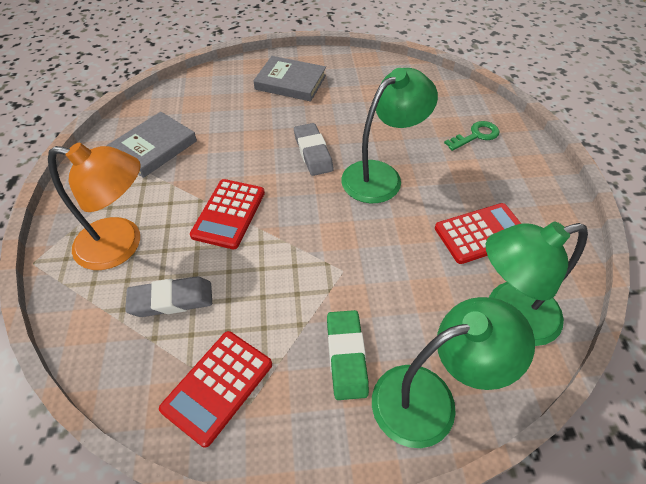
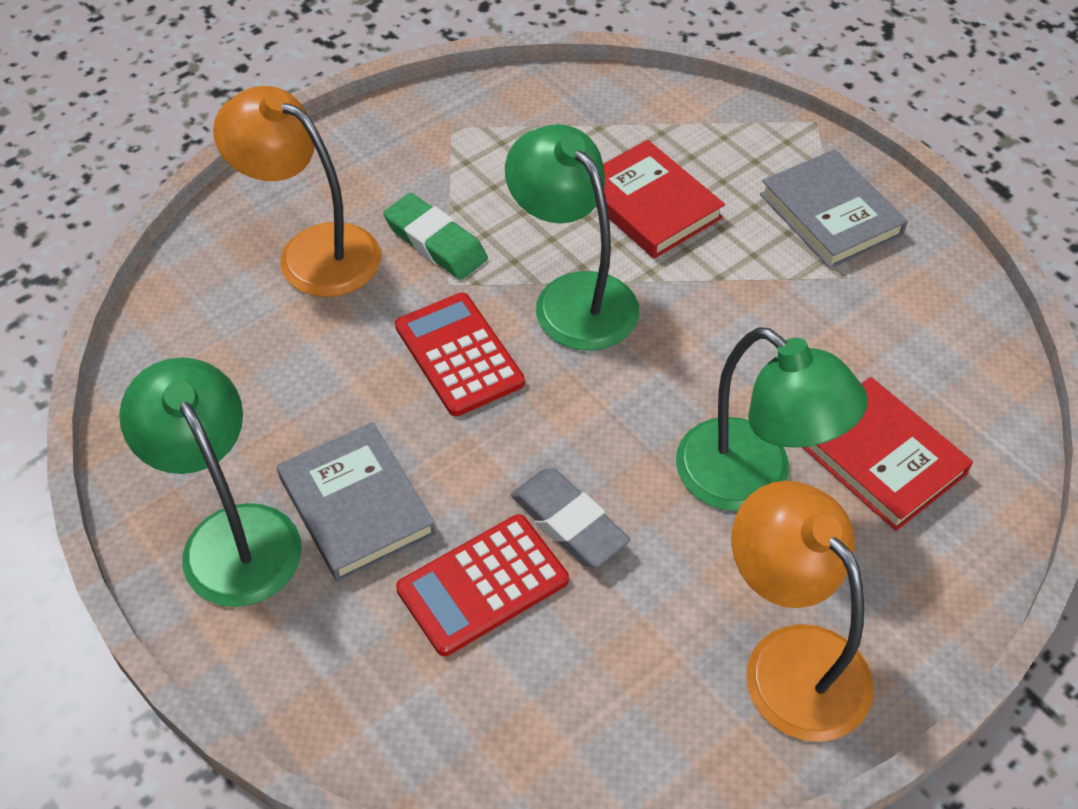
green key: 1 -> 0
grey eraser: 2 -> 1
orange lamp: 1 -> 2
red book: 0 -> 2
red calculator: 3 -> 2

